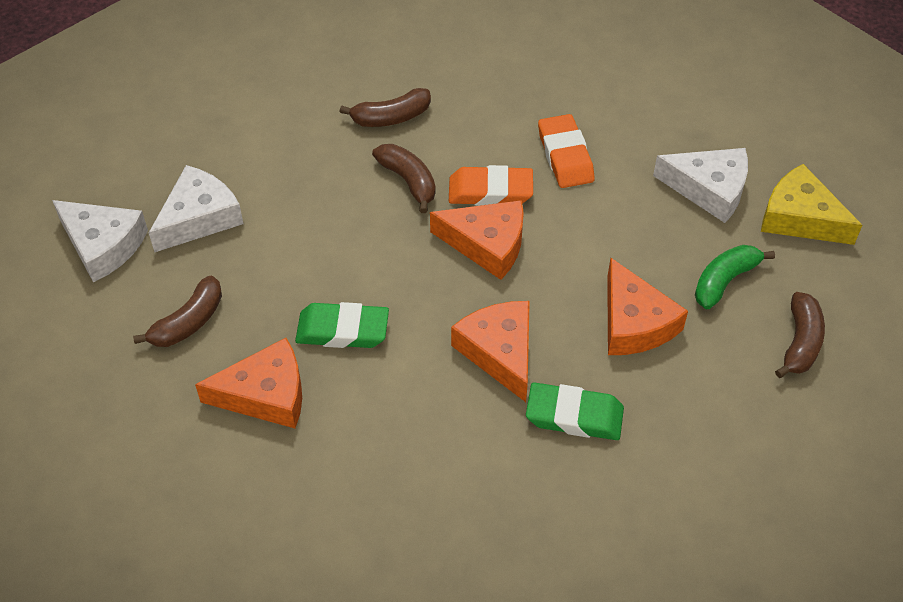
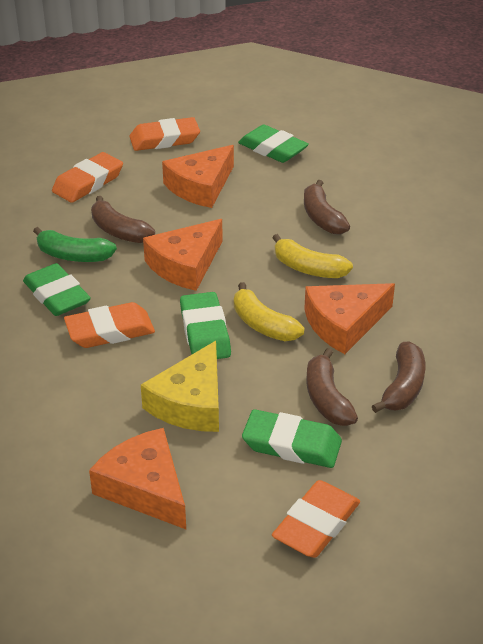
green eraser: 2 -> 4
orange eraser: 2 -> 4
white cheese: 3 -> 0
yellow banana: 0 -> 2

